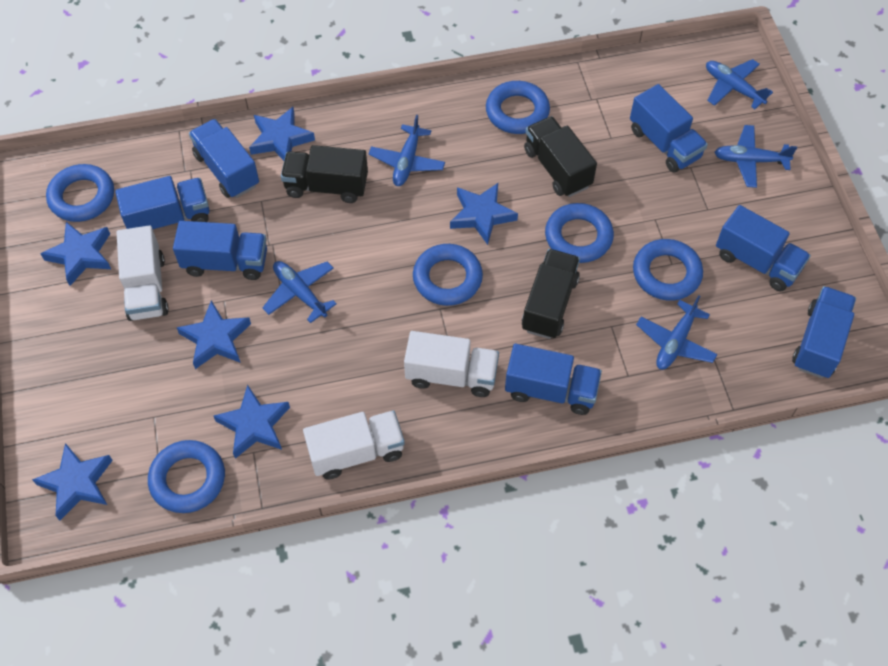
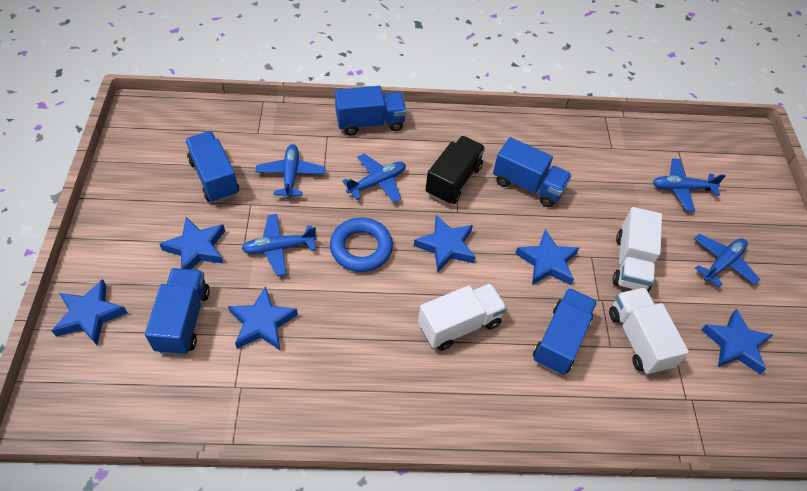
black truck: 3 -> 1
blue ring: 6 -> 1
blue truck: 7 -> 5

